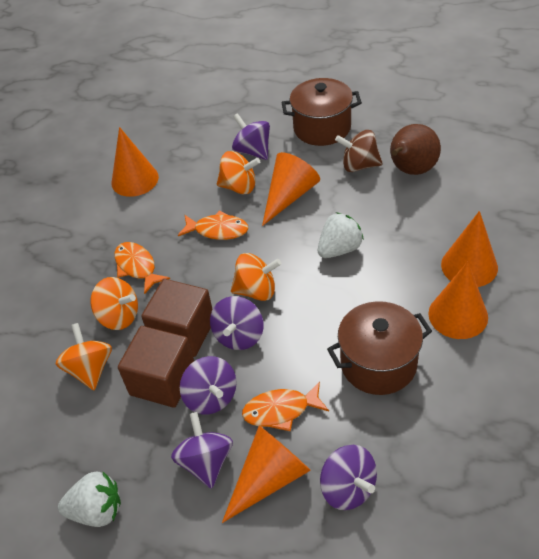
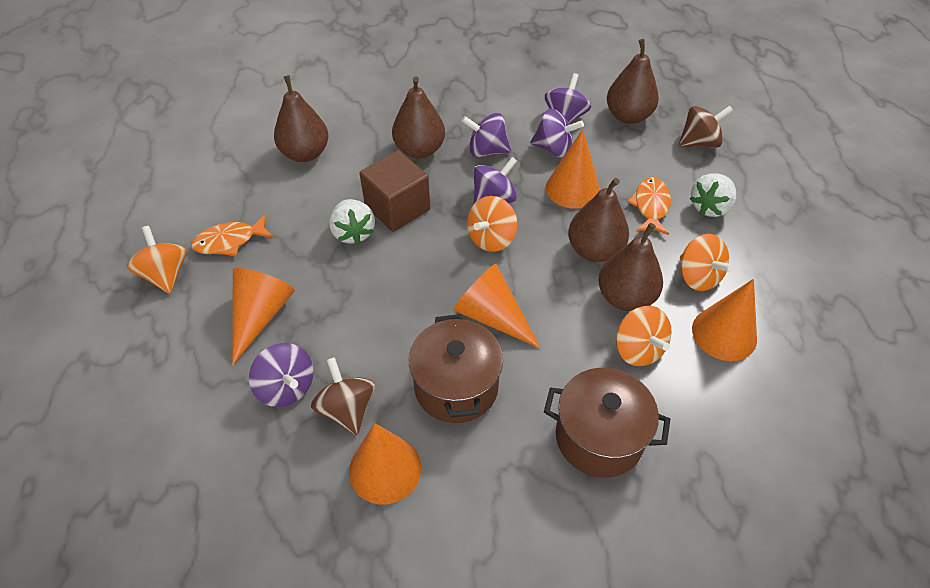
brown cube: 2 -> 1
brown pear: 1 -> 5
brown spinning top: 1 -> 2
orange fish: 3 -> 2

